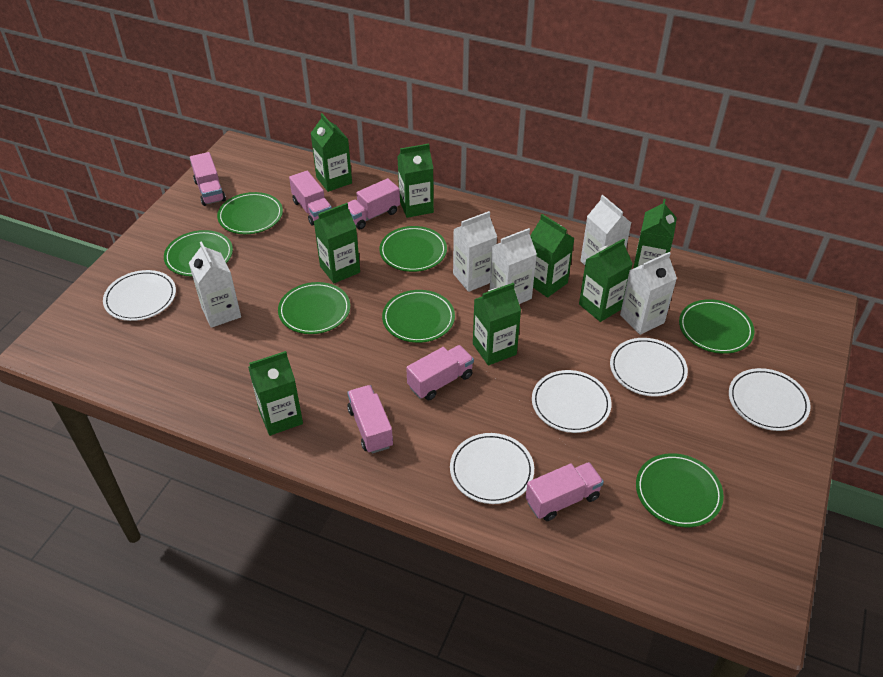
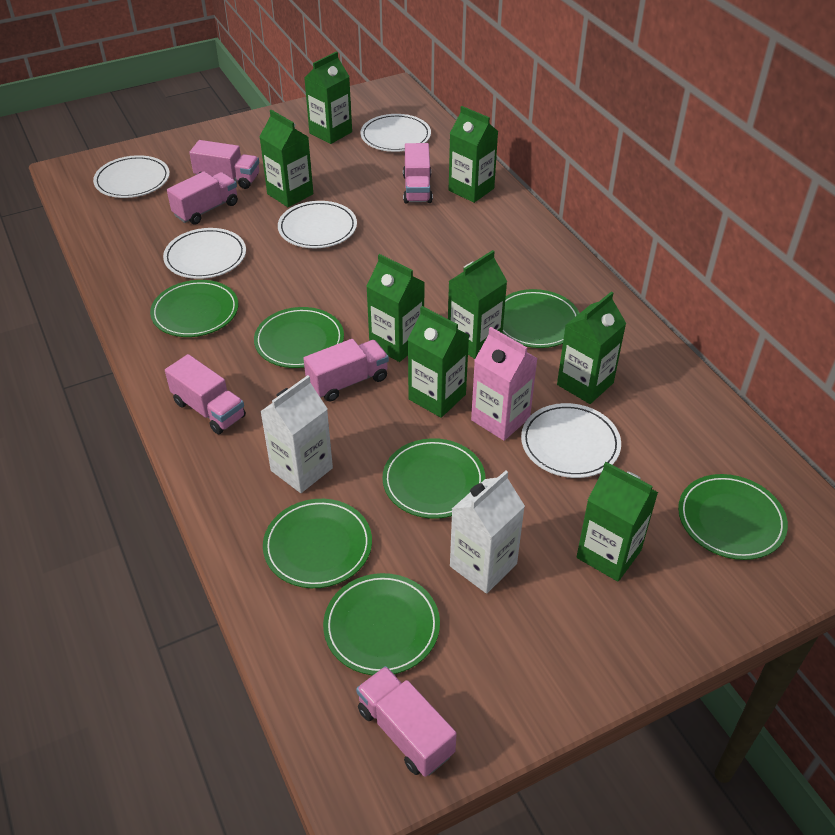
pink carton: 0 -> 1
white carton: 5 -> 2

